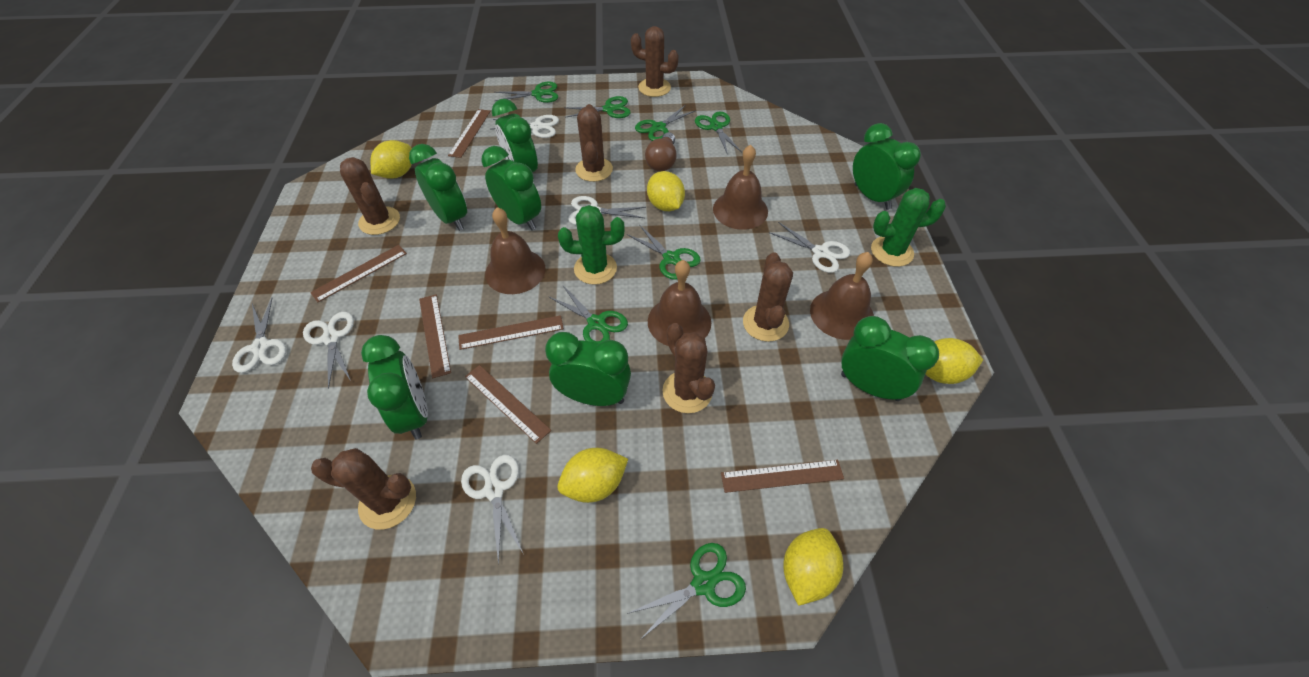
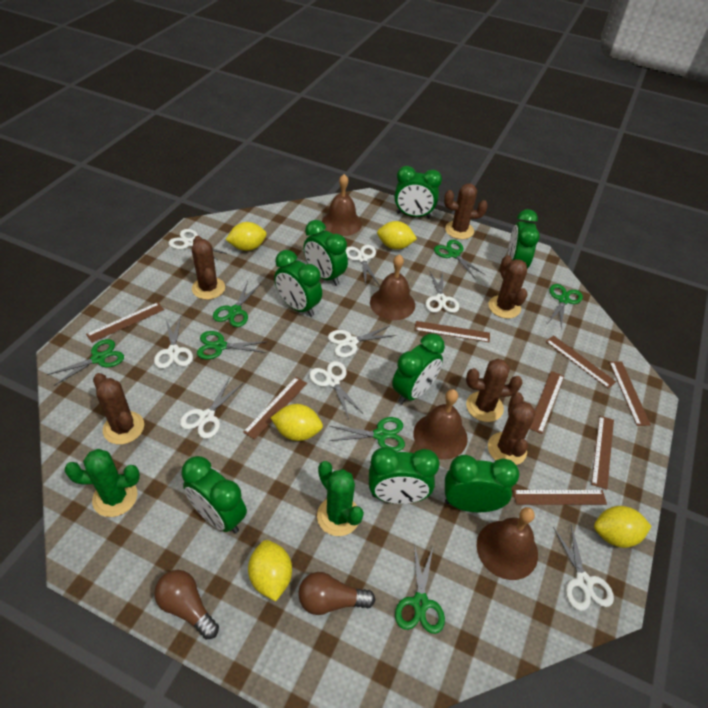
brown light bulb: 1 -> 2
brown ruler: 6 -> 8
green clock: 7 -> 8
white scissors: 6 -> 8

